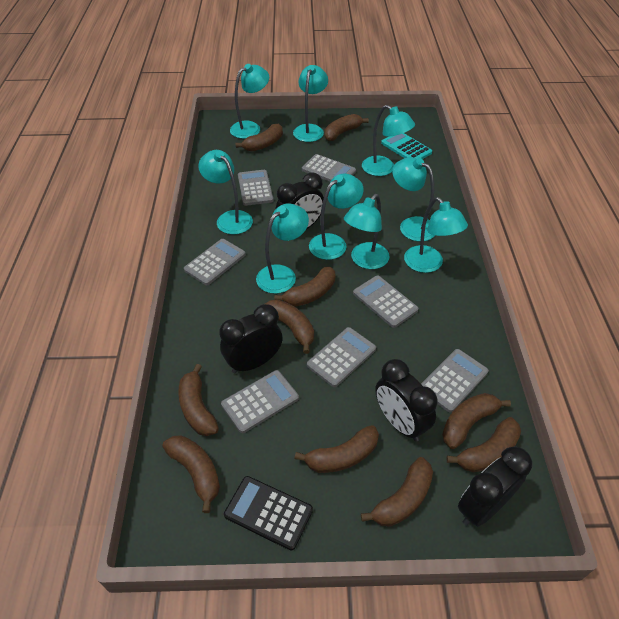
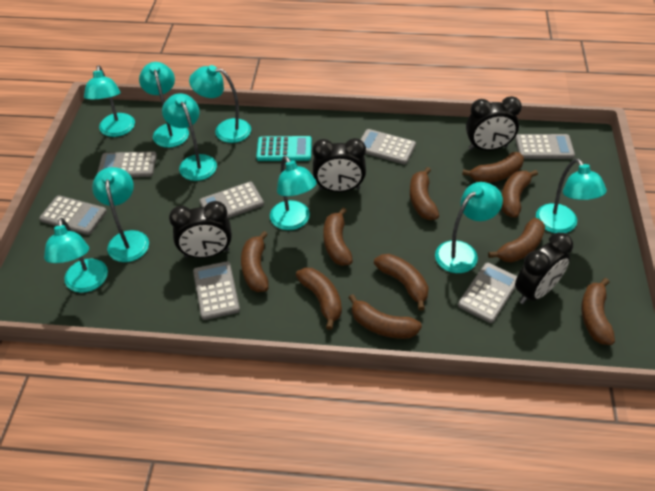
black calculator: 1 -> 0

